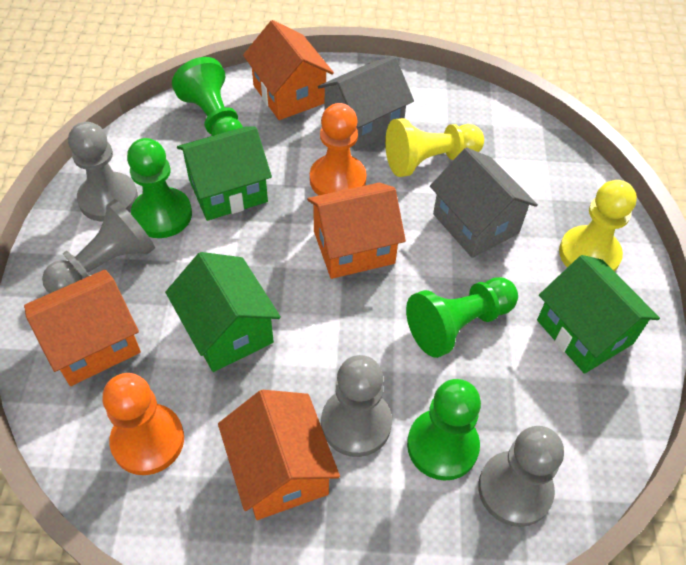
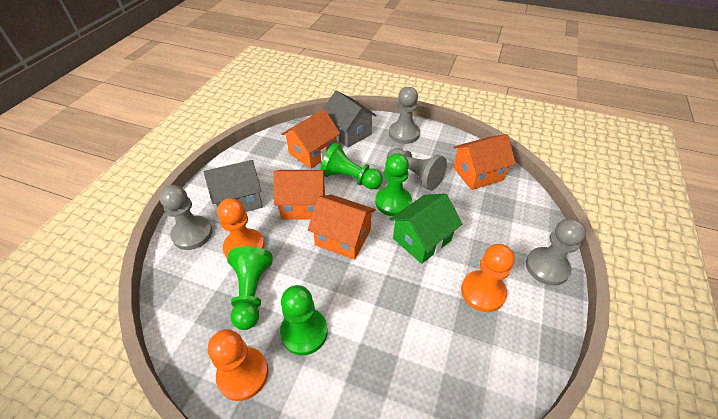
green house: 3 -> 1
orange pawn: 2 -> 3
yellow pawn: 2 -> 0

